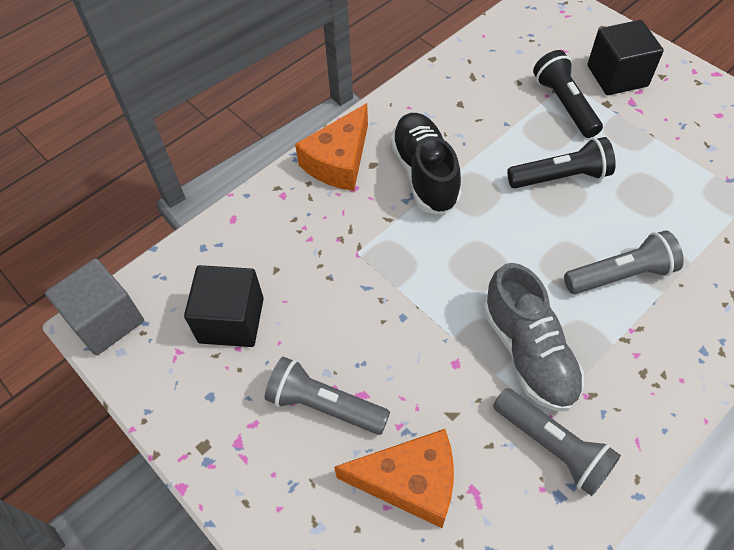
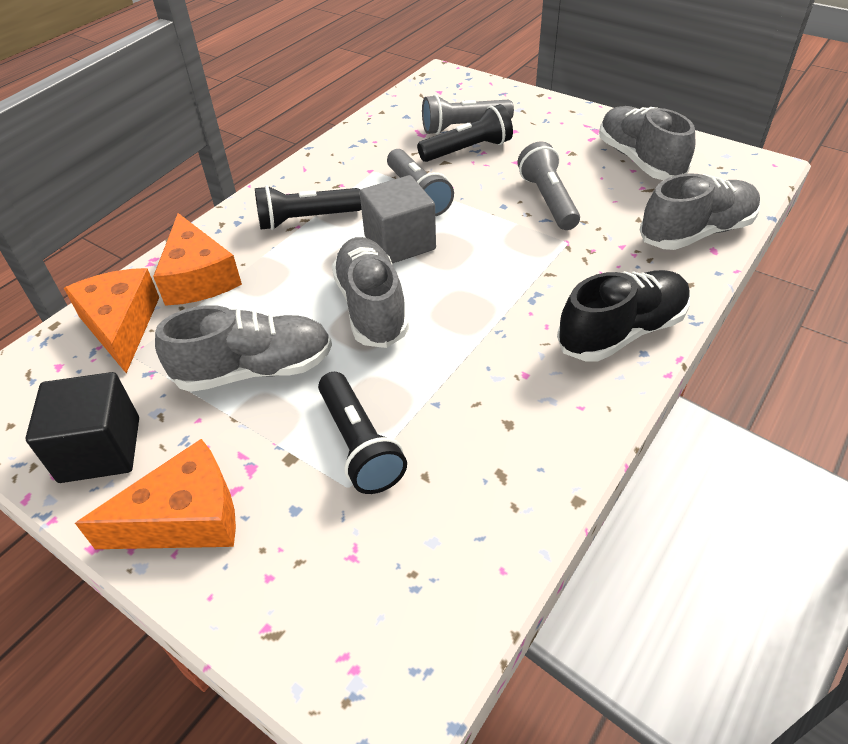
black cube: 2 -> 1
black flashlight: 2 -> 3
grey shoe: 1 -> 4
orange cheese: 2 -> 3

